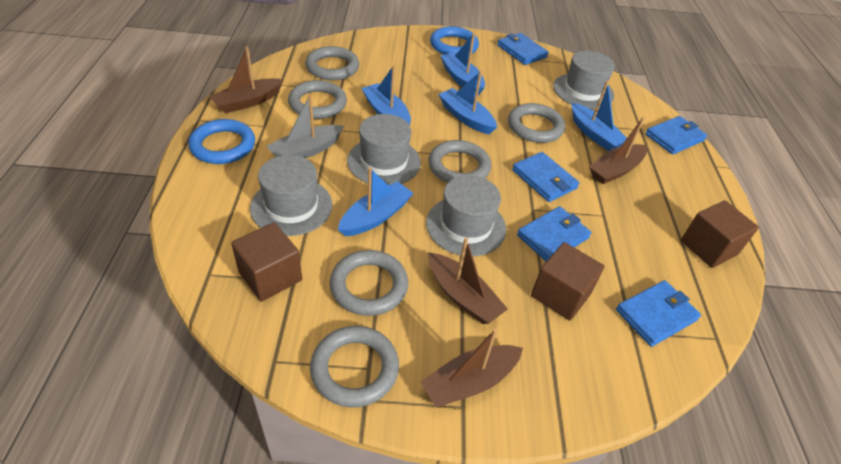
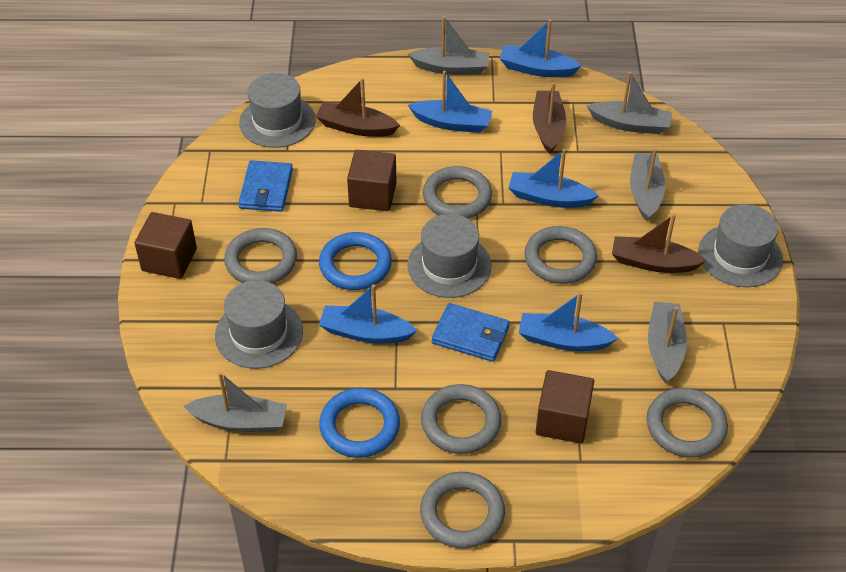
blue wallet: 5 -> 2
brown boat: 4 -> 3
grey boat: 1 -> 5

